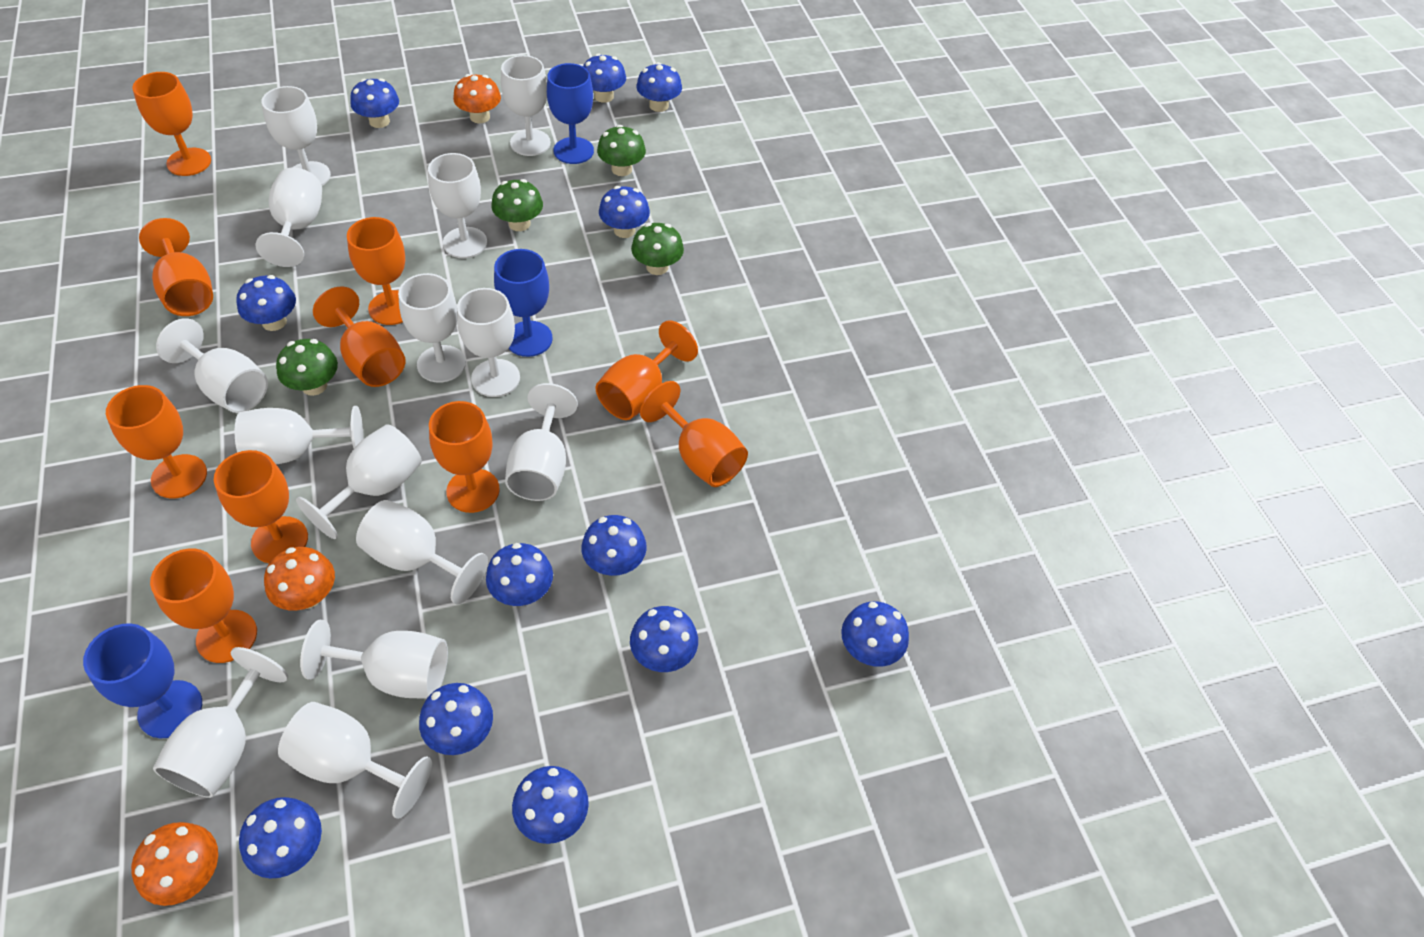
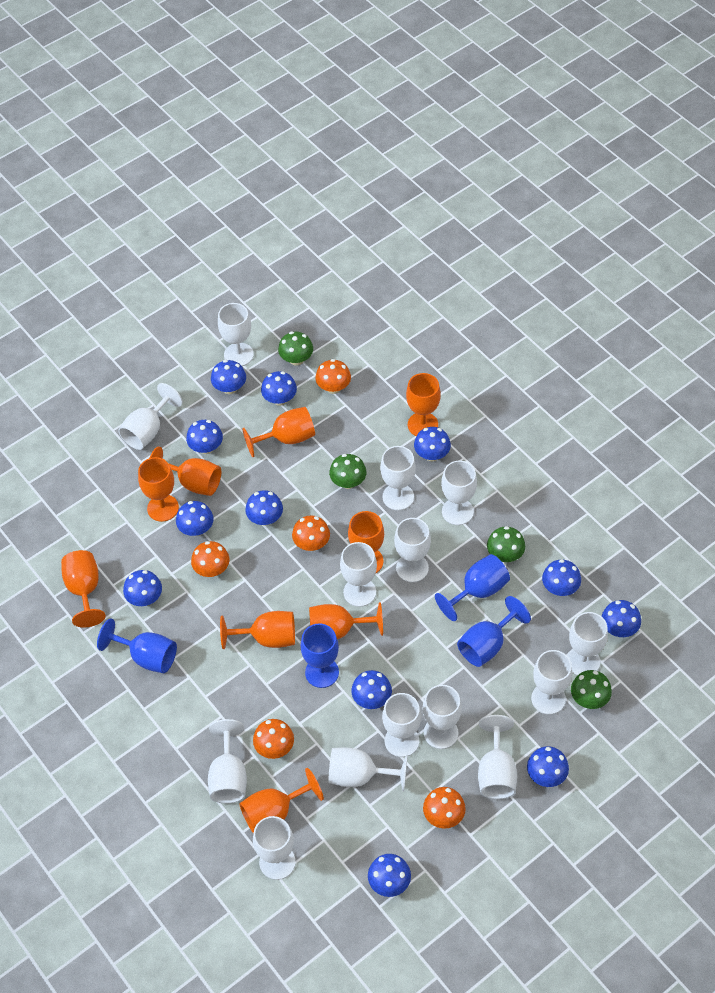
blue goblet: 3 -> 4
orange goblet: 10 -> 9
orange mushroom: 3 -> 5

